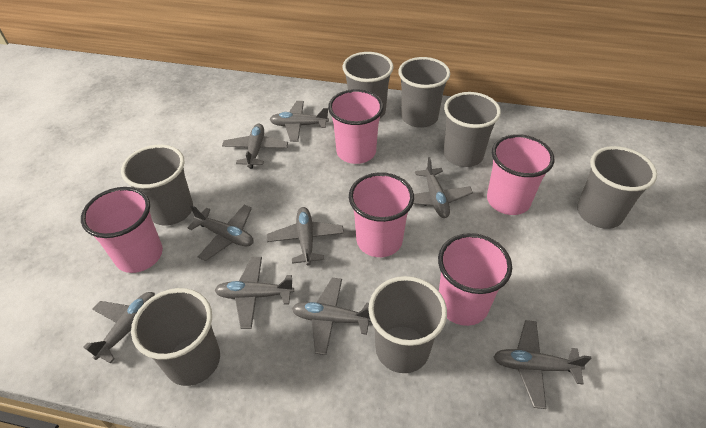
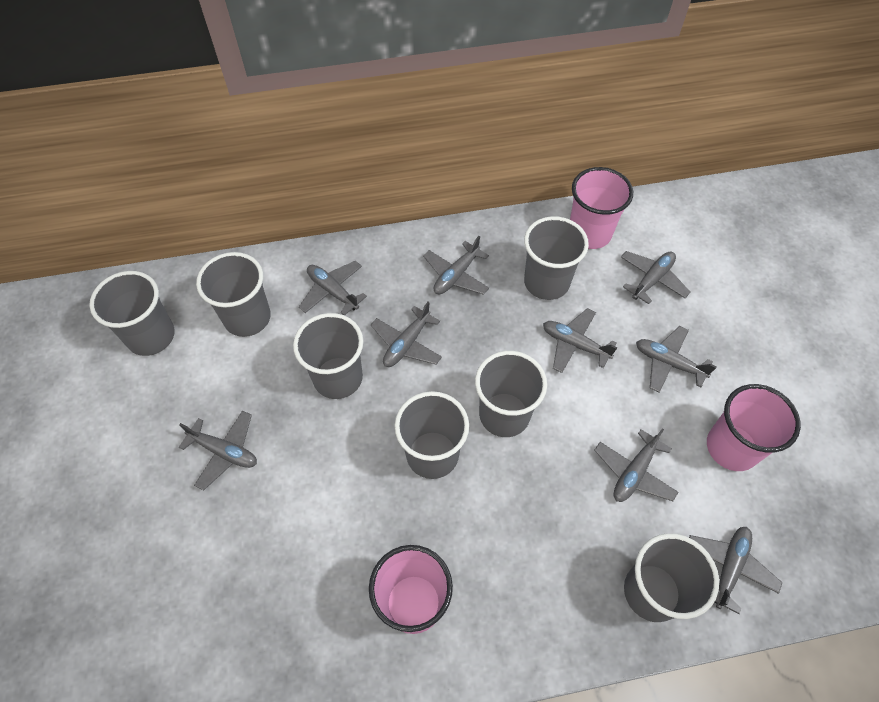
pink cup: 5 -> 3

